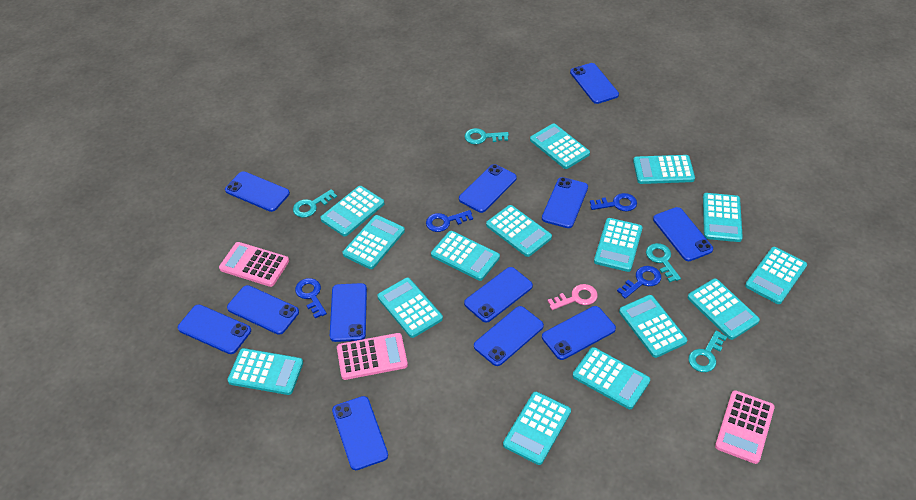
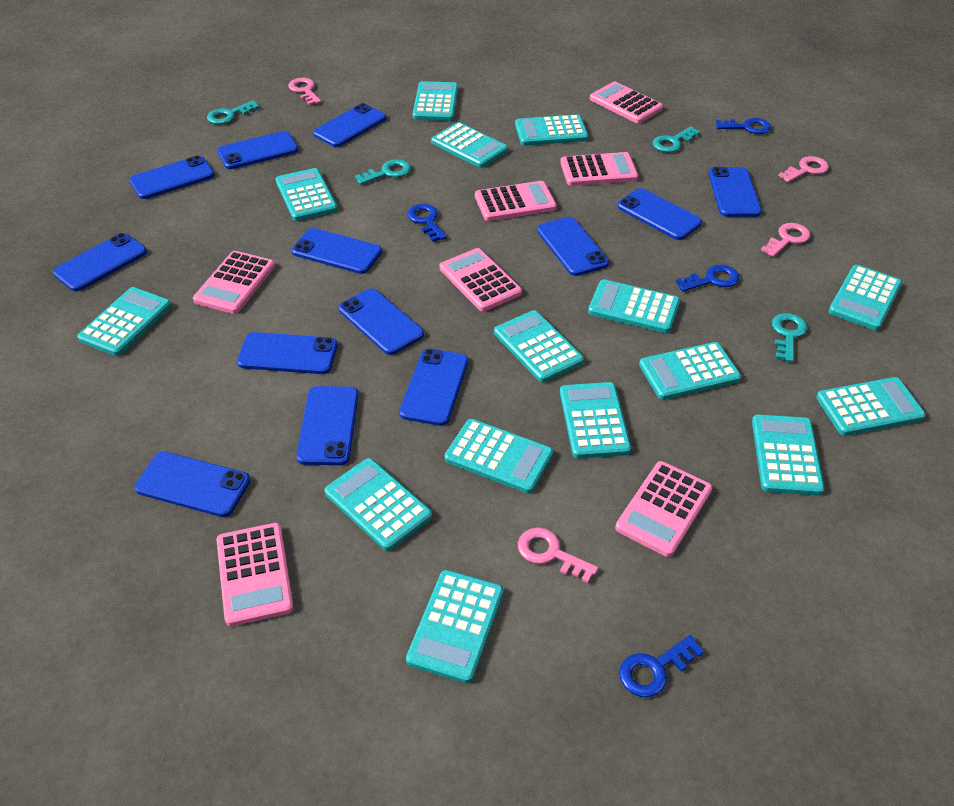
blue phone: 12 -> 13
pink calculator: 3 -> 7
pink key: 1 -> 4

